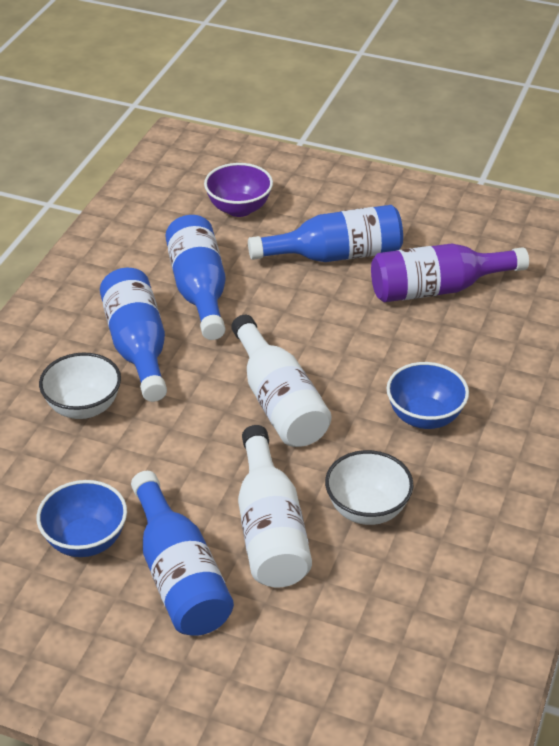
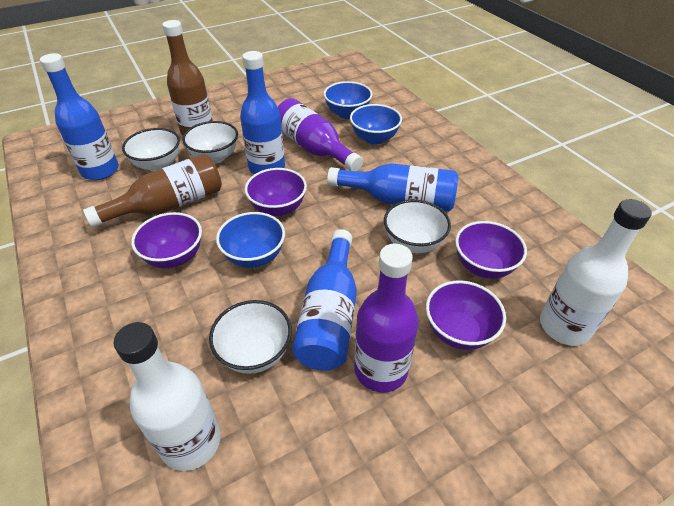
blue bowl: 2 -> 3
brown bottle: 0 -> 2
purple bottle: 1 -> 2
purple bowl: 1 -> 4
white bowl: 2 -> 4

